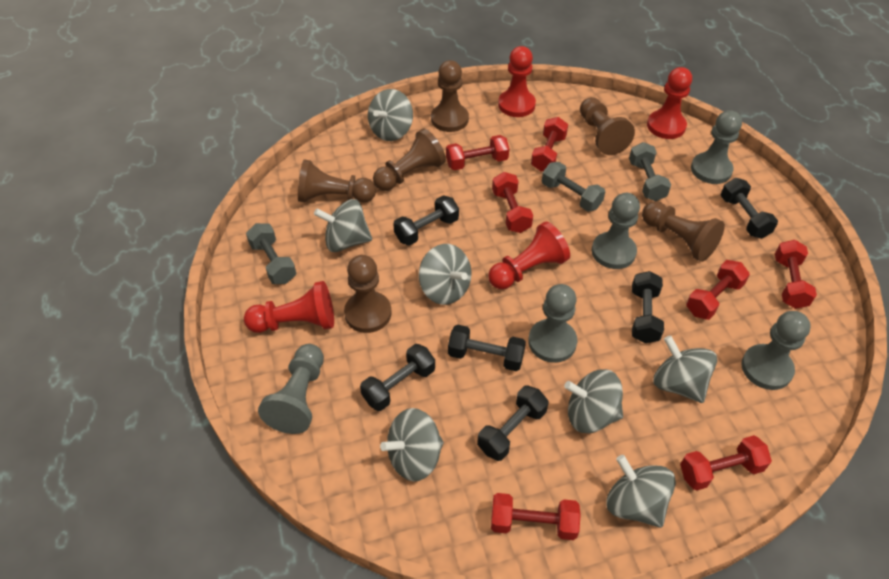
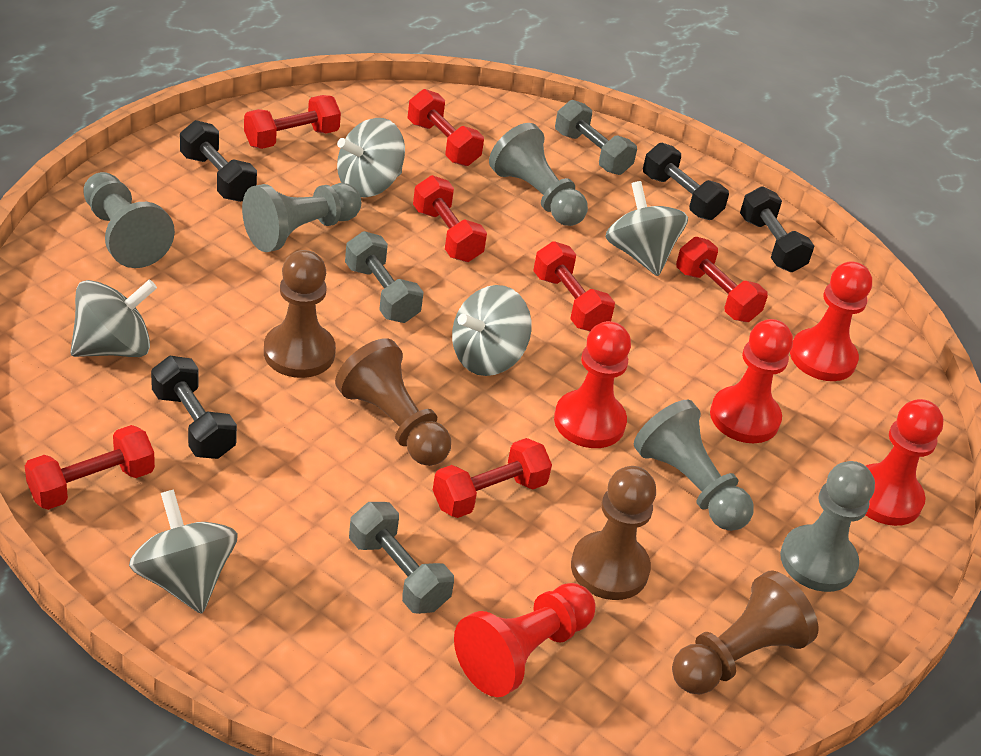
black dumbbell: 6 -> 4
brown pawn: 6 -> 4
grey spinning top: 7 -> 5
red pawn: 4 -> 5

